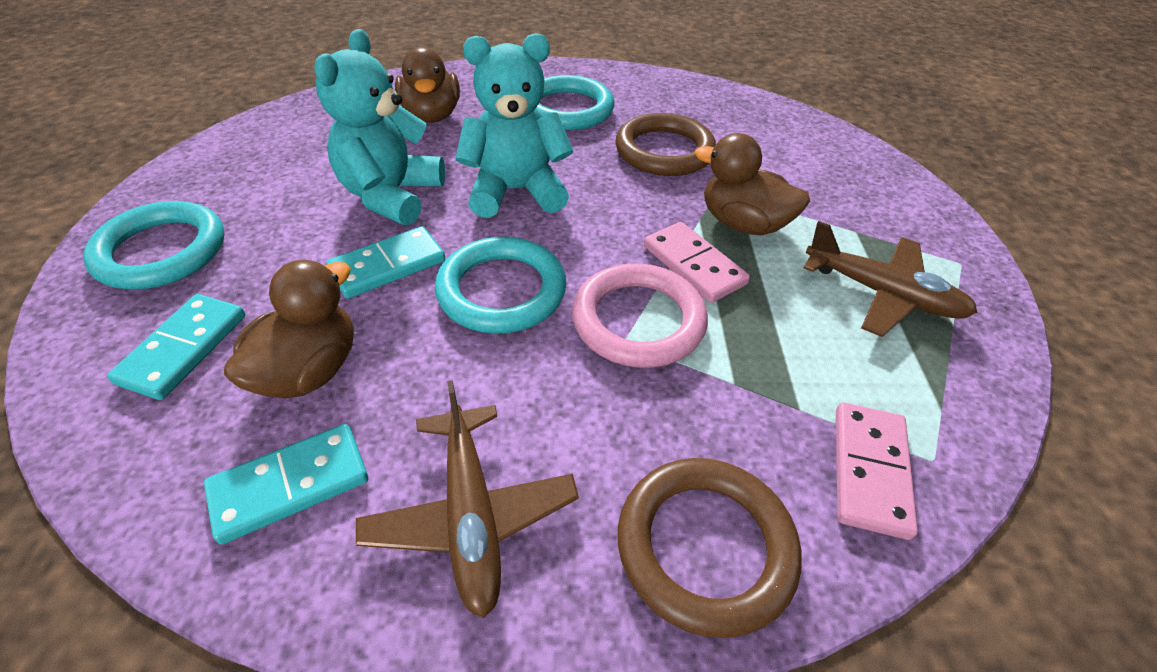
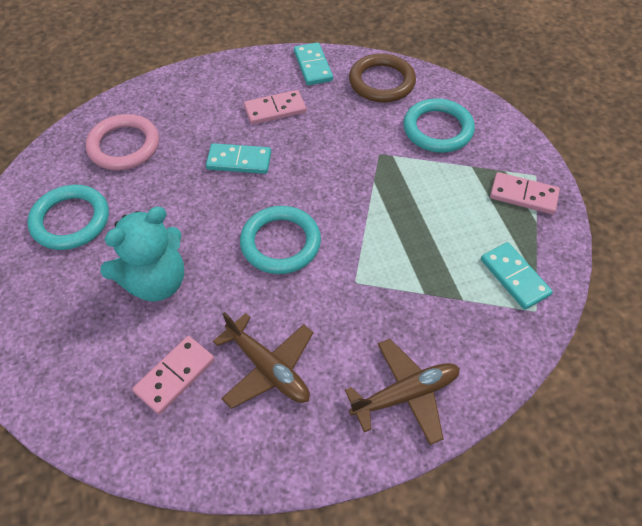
brown duck: 3 -> 0
brown ring: 2 -> 1
pink domino: 2 -> 3
turquoise teddy bear: 2 -> 1

